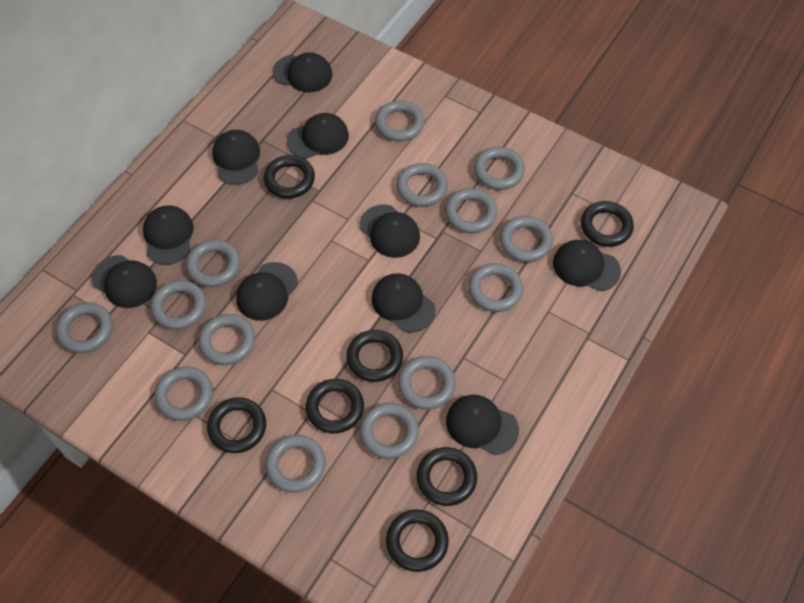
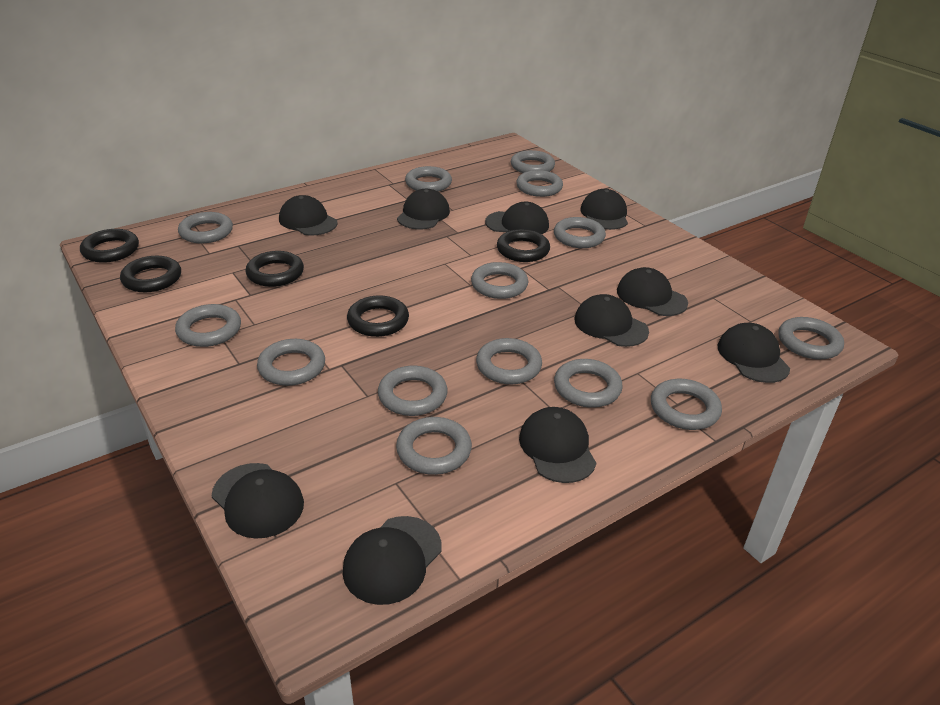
black ring: 7 -> 5

